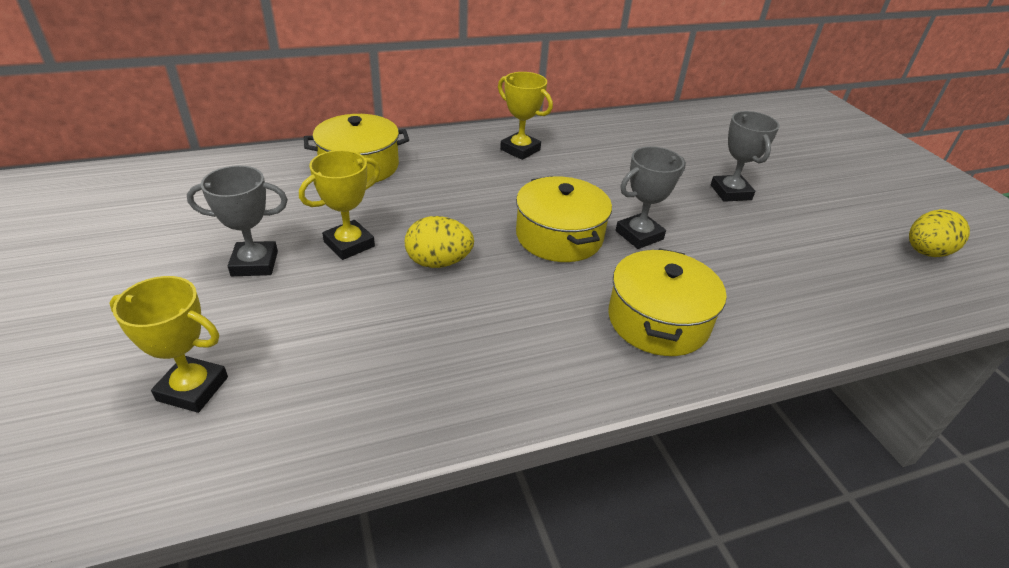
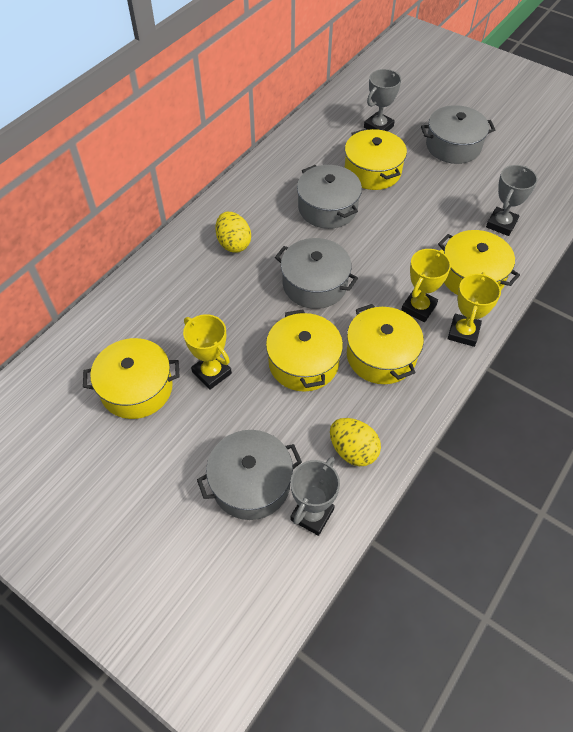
grey pot: 0 -> 4
yellow pot: 3 -> 5

